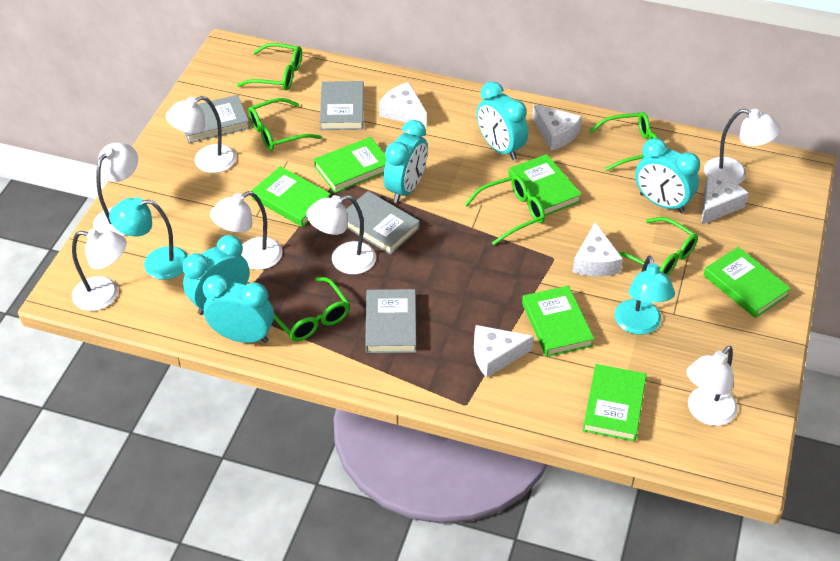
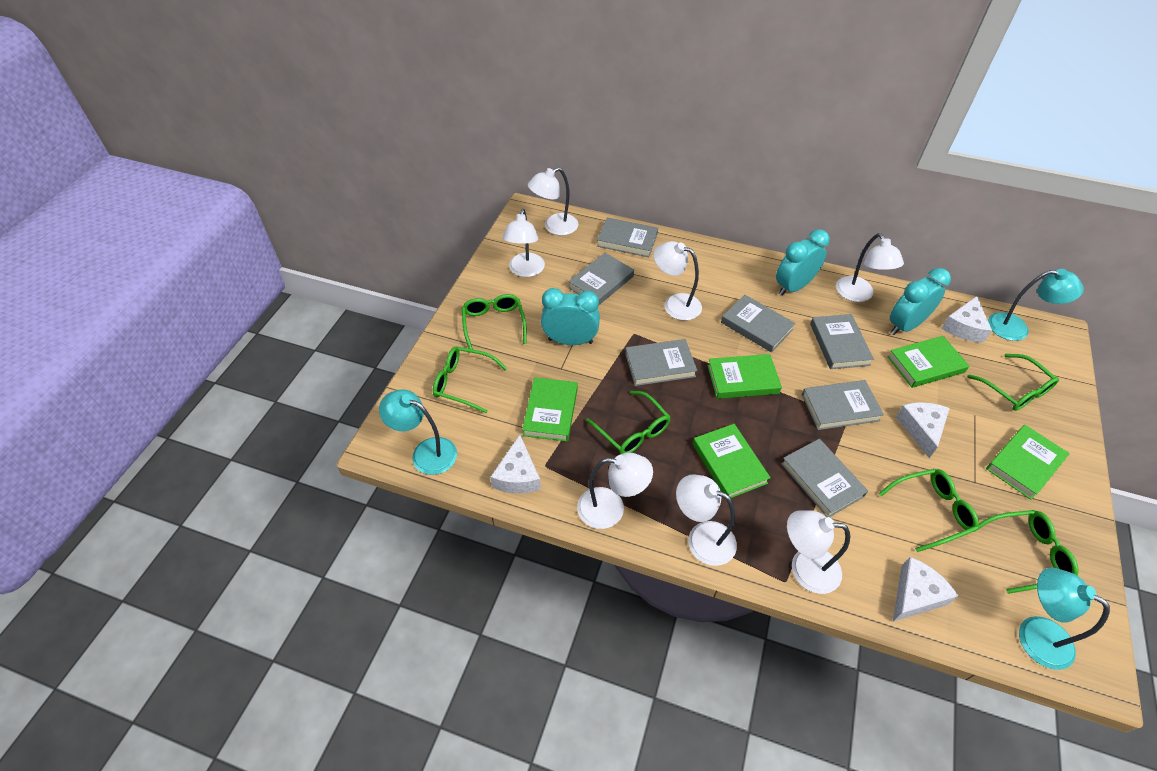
green book: 6 -> 5
grey book: 4 -> 7
turquoise clock: 5 -> 3
turquoise lamp: 2 -> 3
white cheese: 5 -> 4

